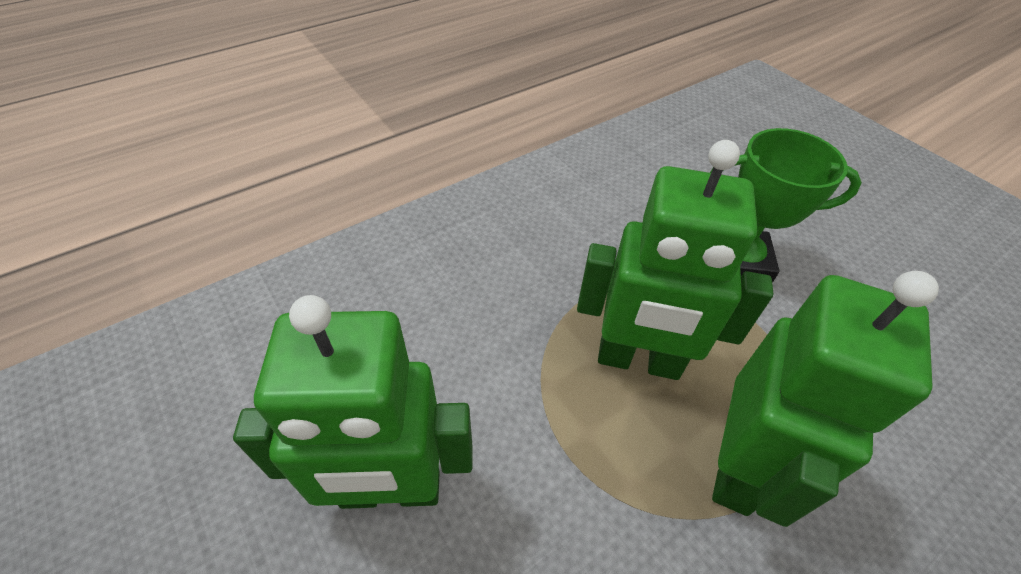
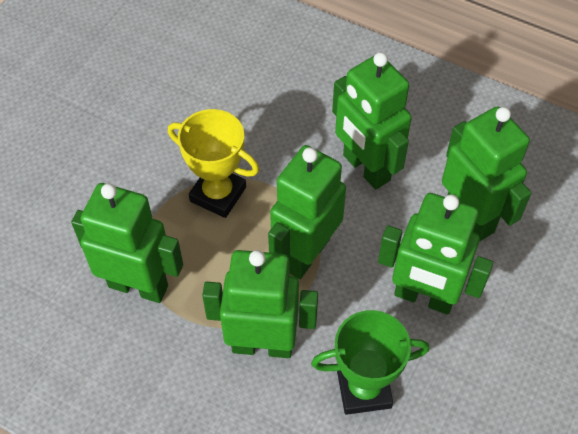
green robot: 3 -> 6
yellow trophy: 0 -> 1

